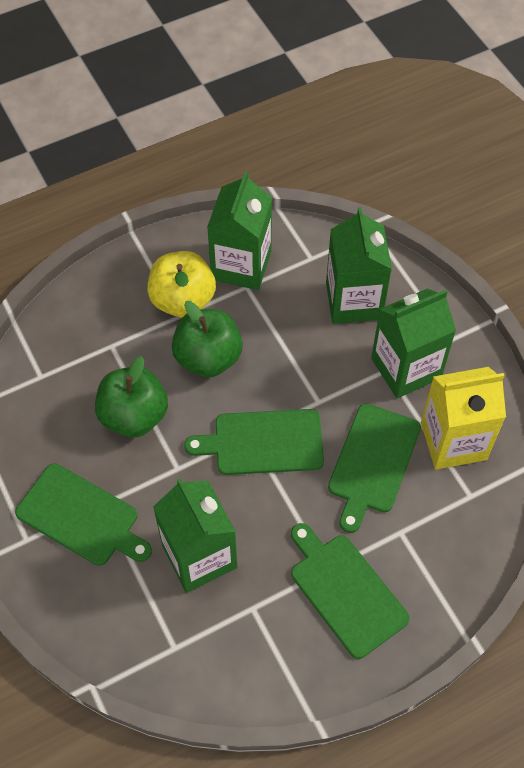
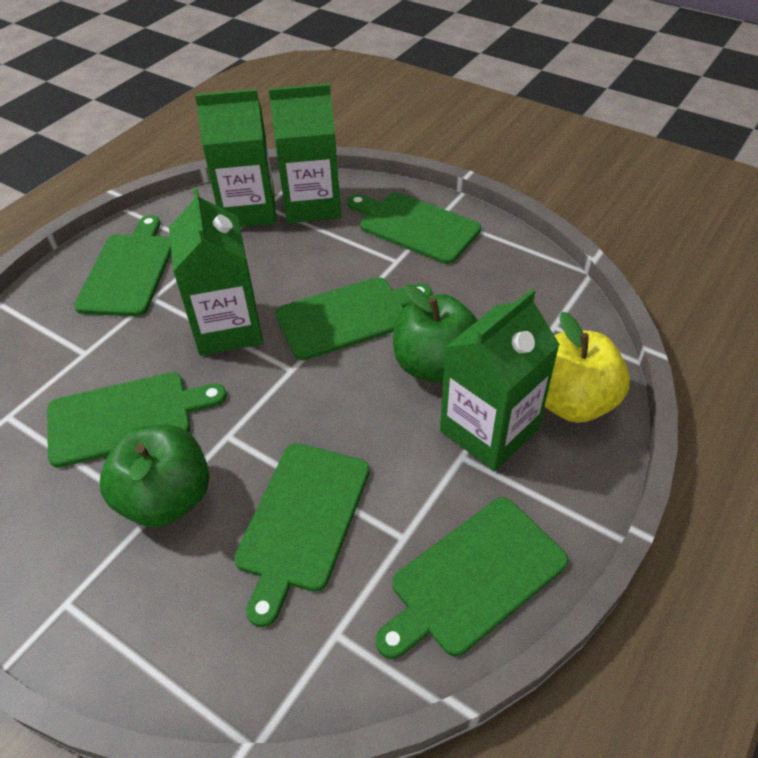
green cutting board: 4 -> 6
yellow carton: 1 -> 0

